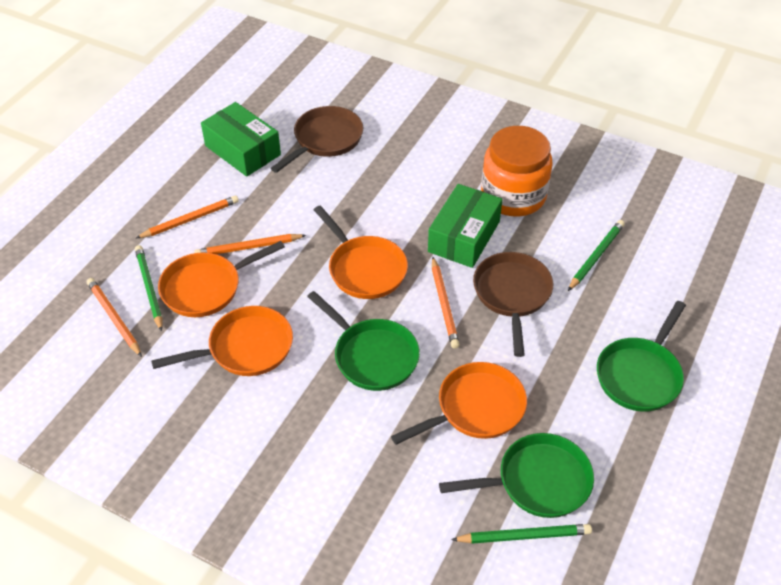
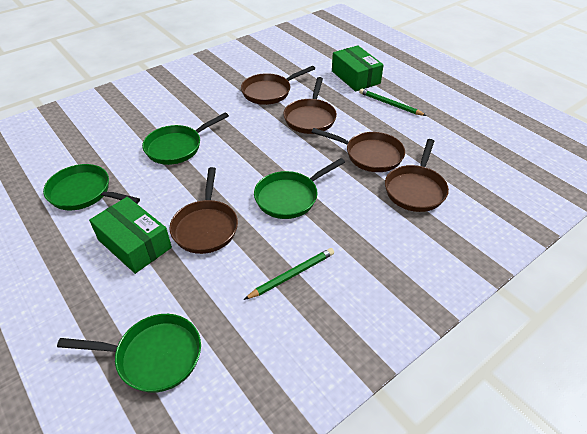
brown pan: 2 -> 5
green pan: 3 -> 4
green pencil: 3 -> 2
orange jar: 1 -> 0
orange pan: 4 -> 0
orange pencil: 4 -> 0

